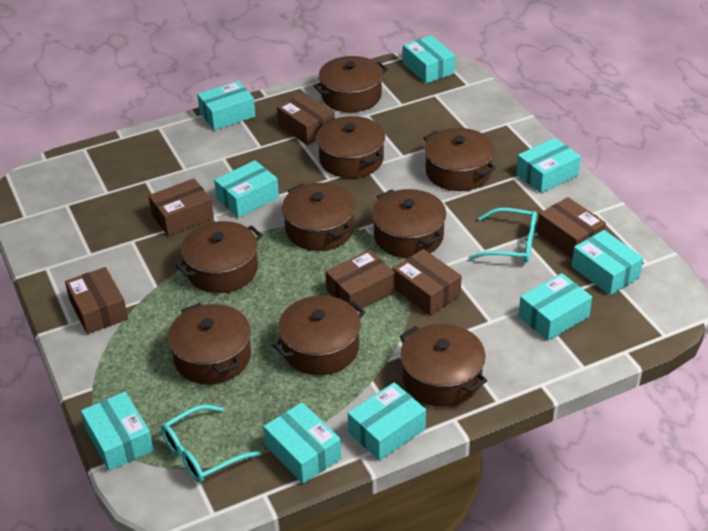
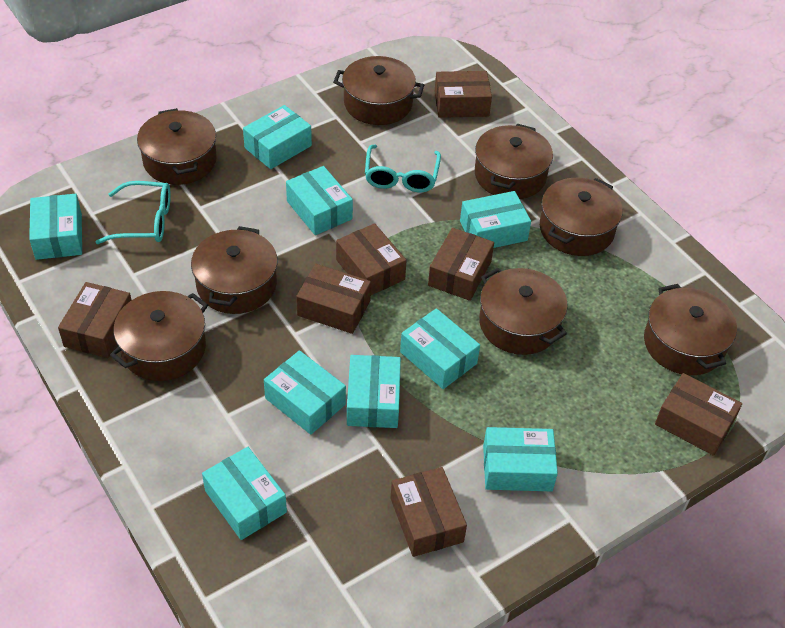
brown box: 6 -> 7
brown pot: 9 -> 8

